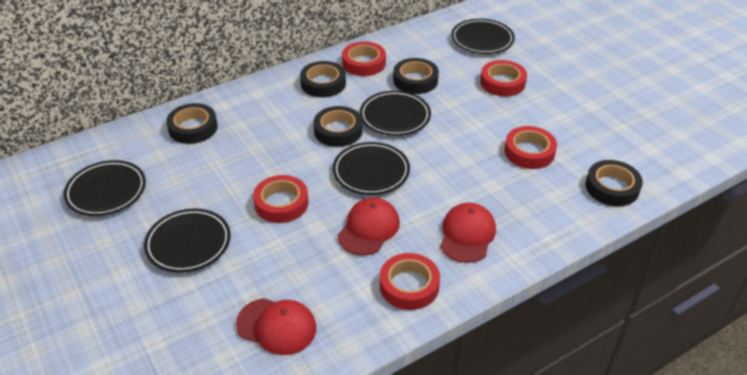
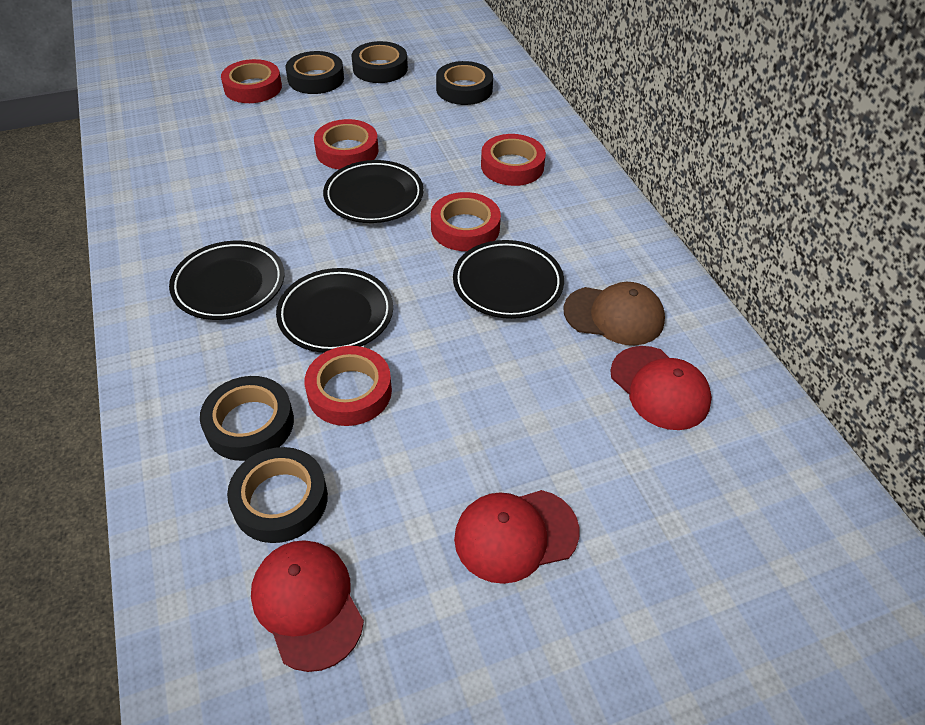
black plate: 5 -> 4
brown cap: 0 -> 1

